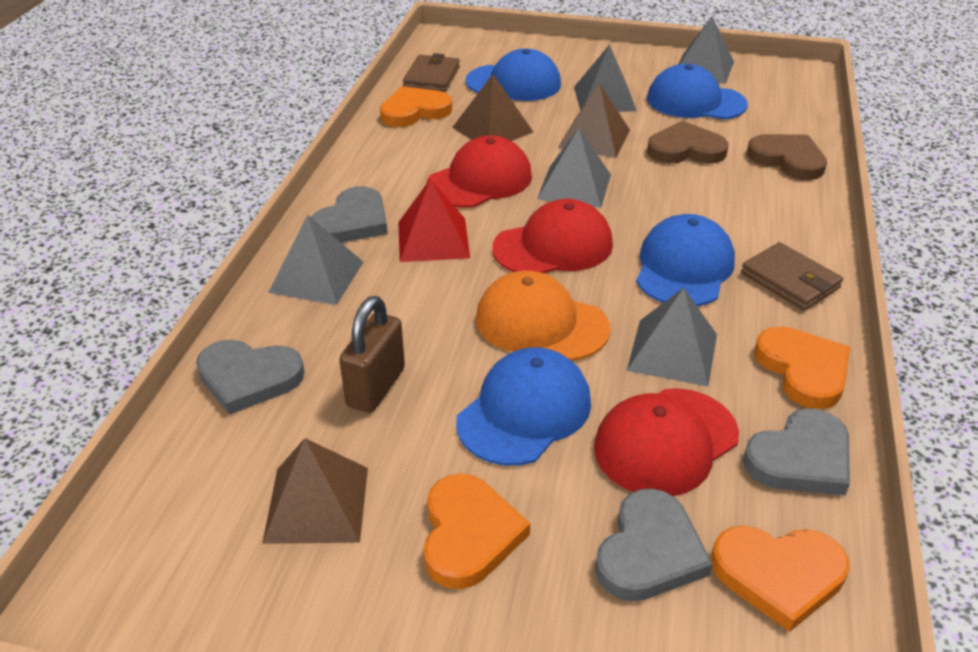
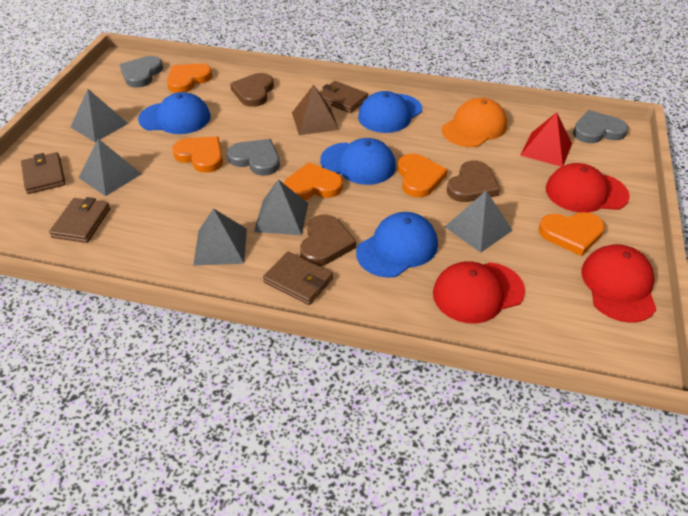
brown heart: 2 -> 3
brown padlock: 1 -> 0
brown pyramid: 3 -> 1
brown wallet: 2 -> 4
grey heart: 4 -> 3
orange heart: 4 -> 5

